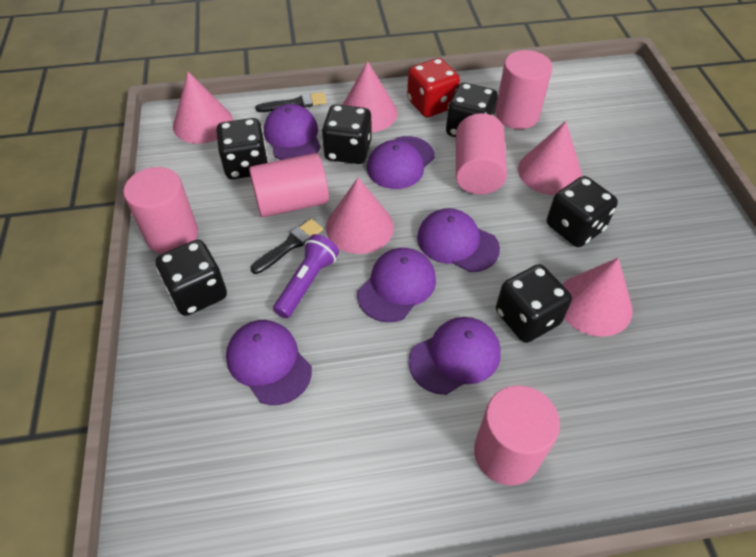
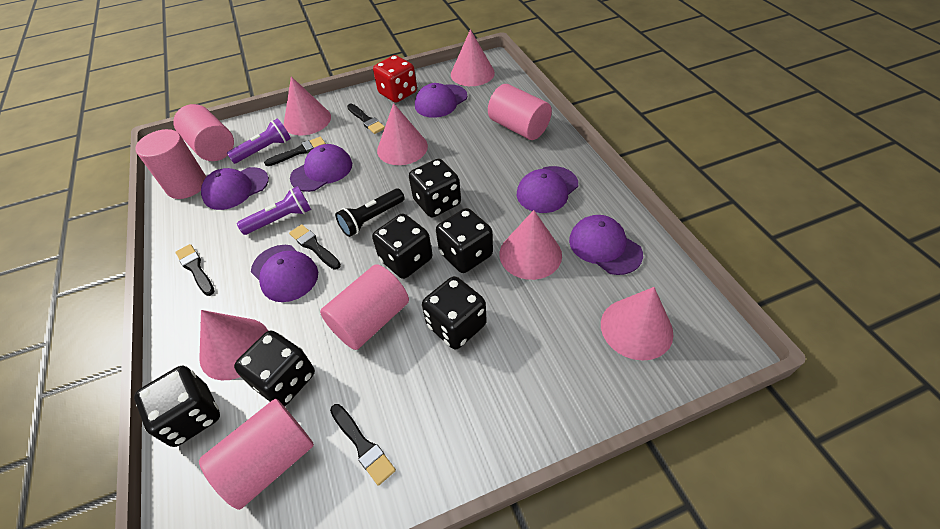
black brush: 2 -> 5
black flashlight: 0 -> 1
pink cone: 5 -> 6
purple flashlight: 1 -> 2

